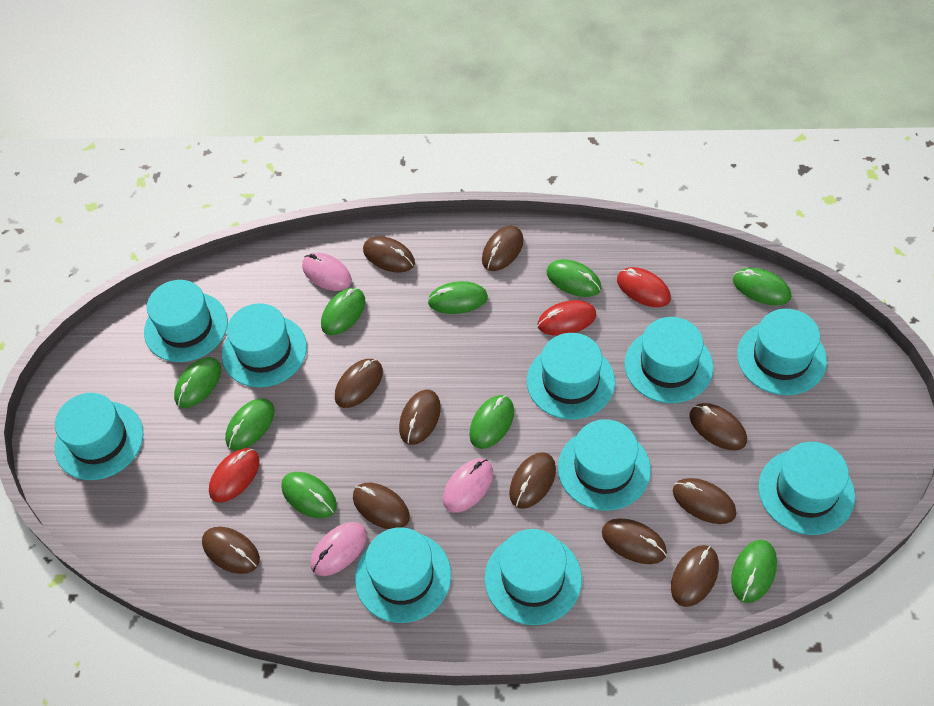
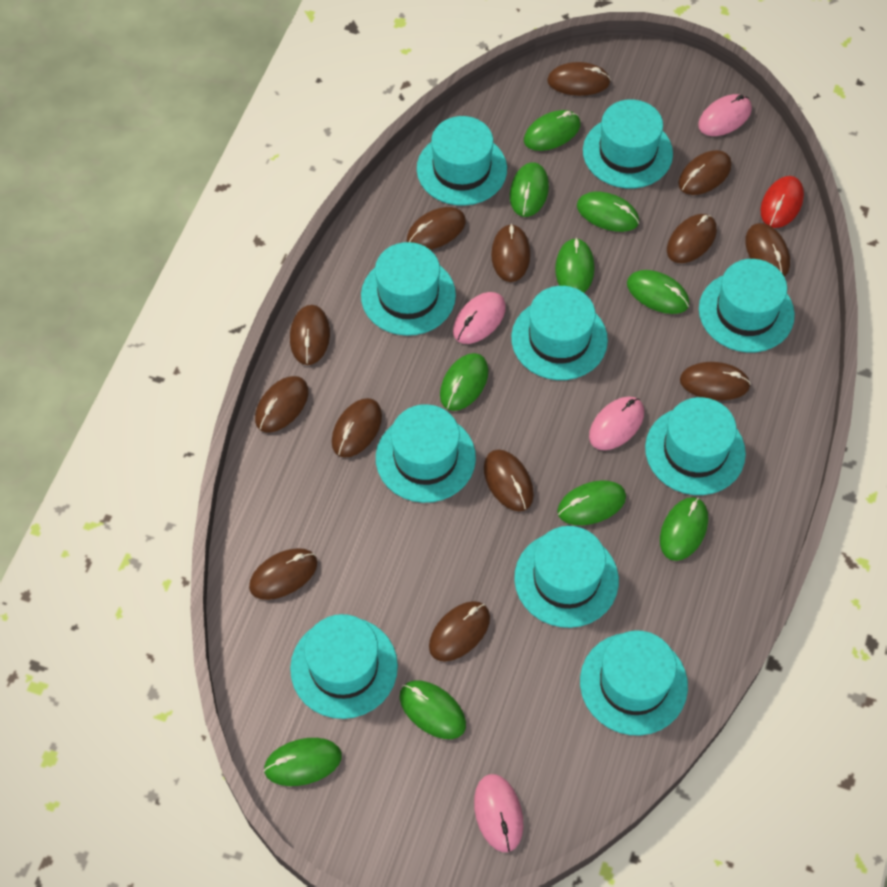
brown mouse: 11 -> 13
green mouse: 9 -> 10
pink mouse: 3 -> 4
red mouse: 3 -> 1

